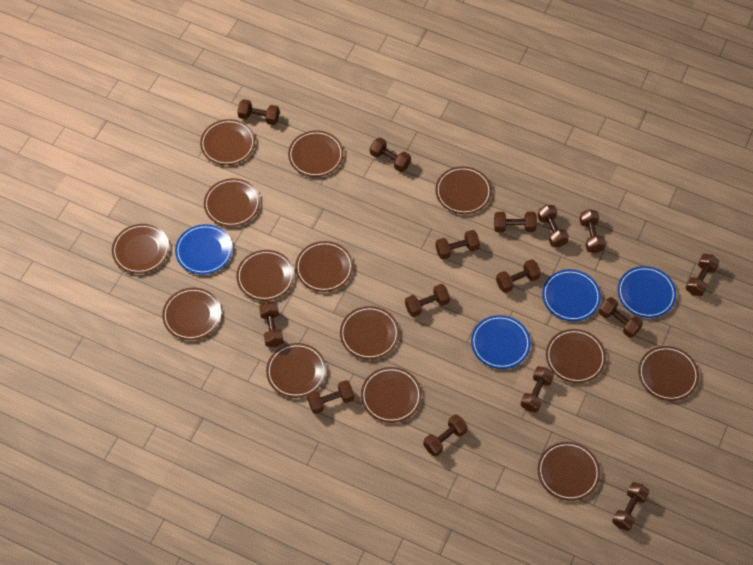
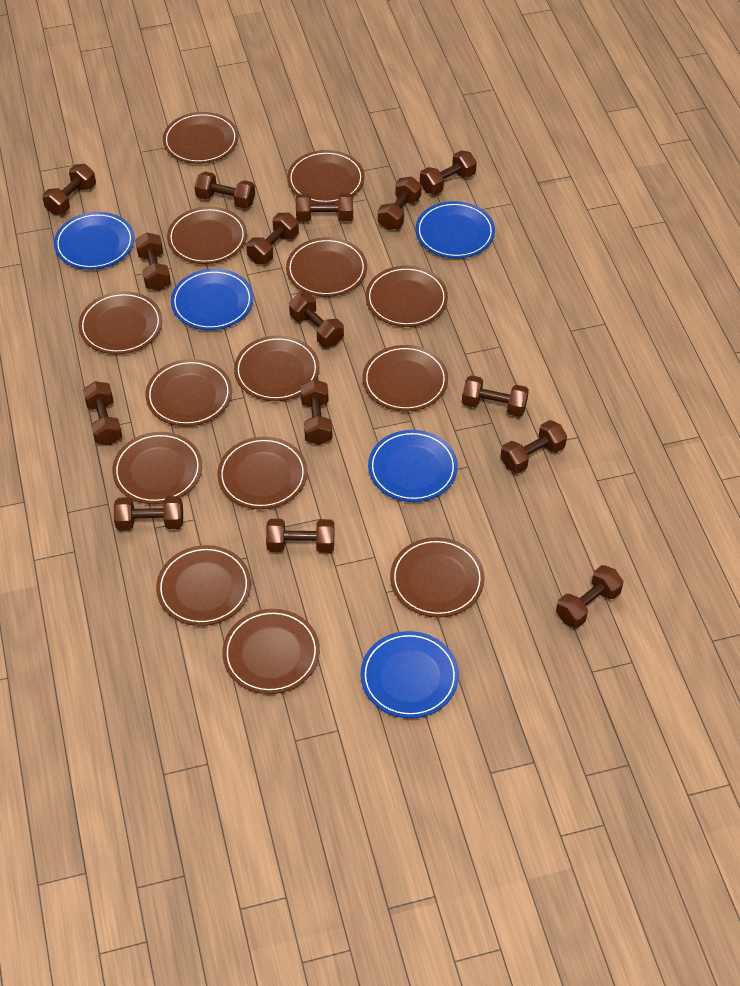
blue plate: 4 -> 5

